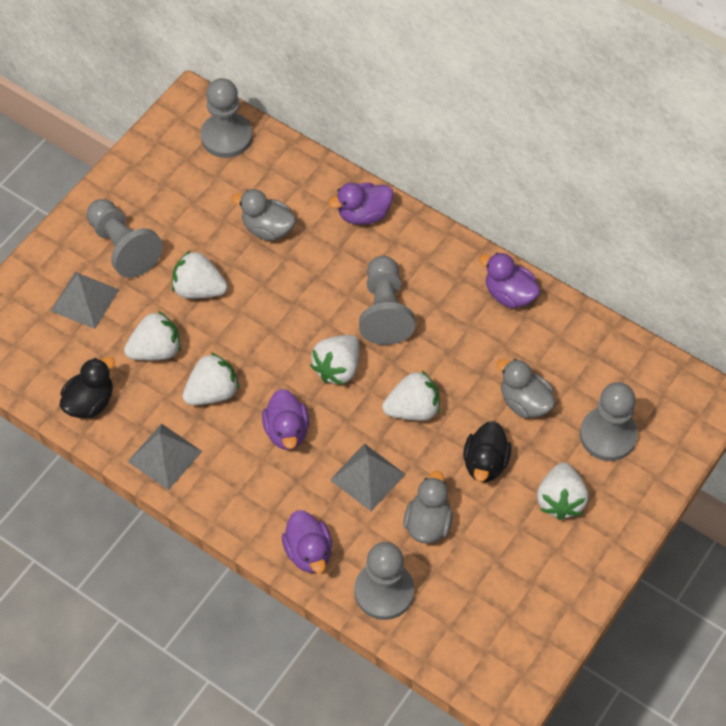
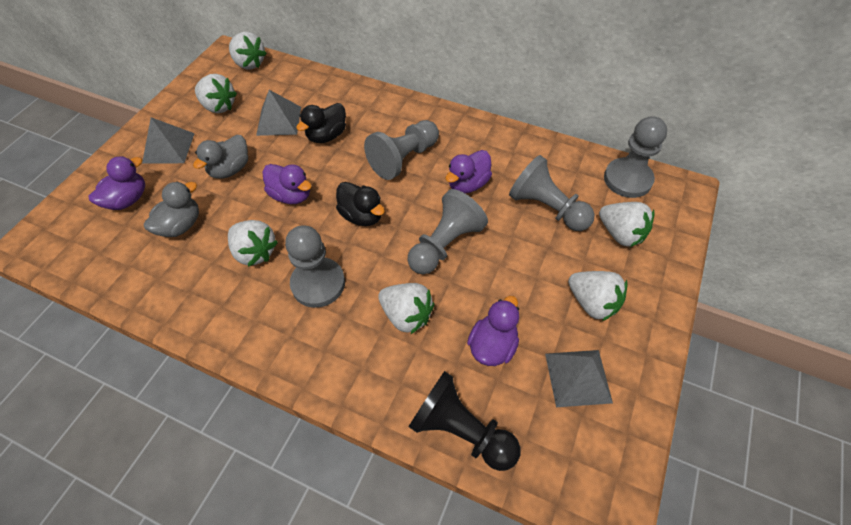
black pawn: 0 -> 1
grey duck: 3 -> 2

